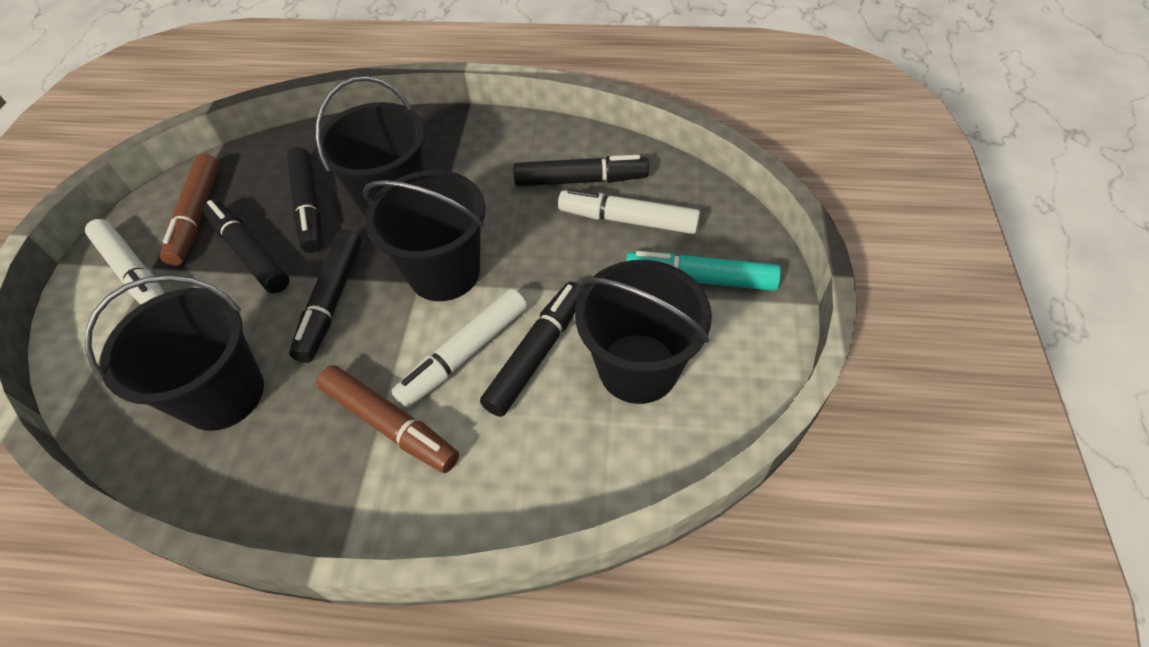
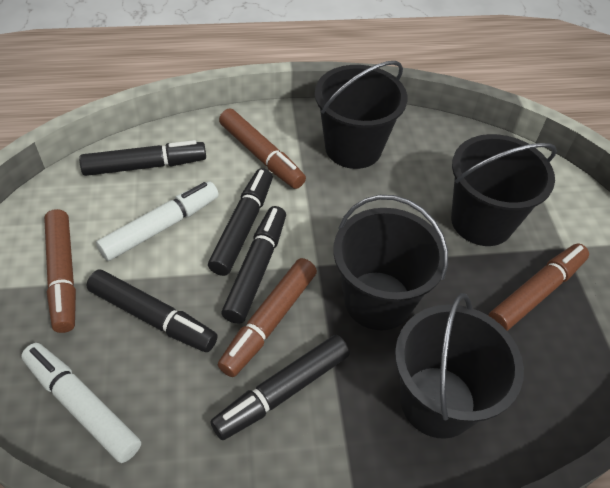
brown marker: 2 -> 4
turquoise marker: 1 -> 0
white marker: 3 -> 2

